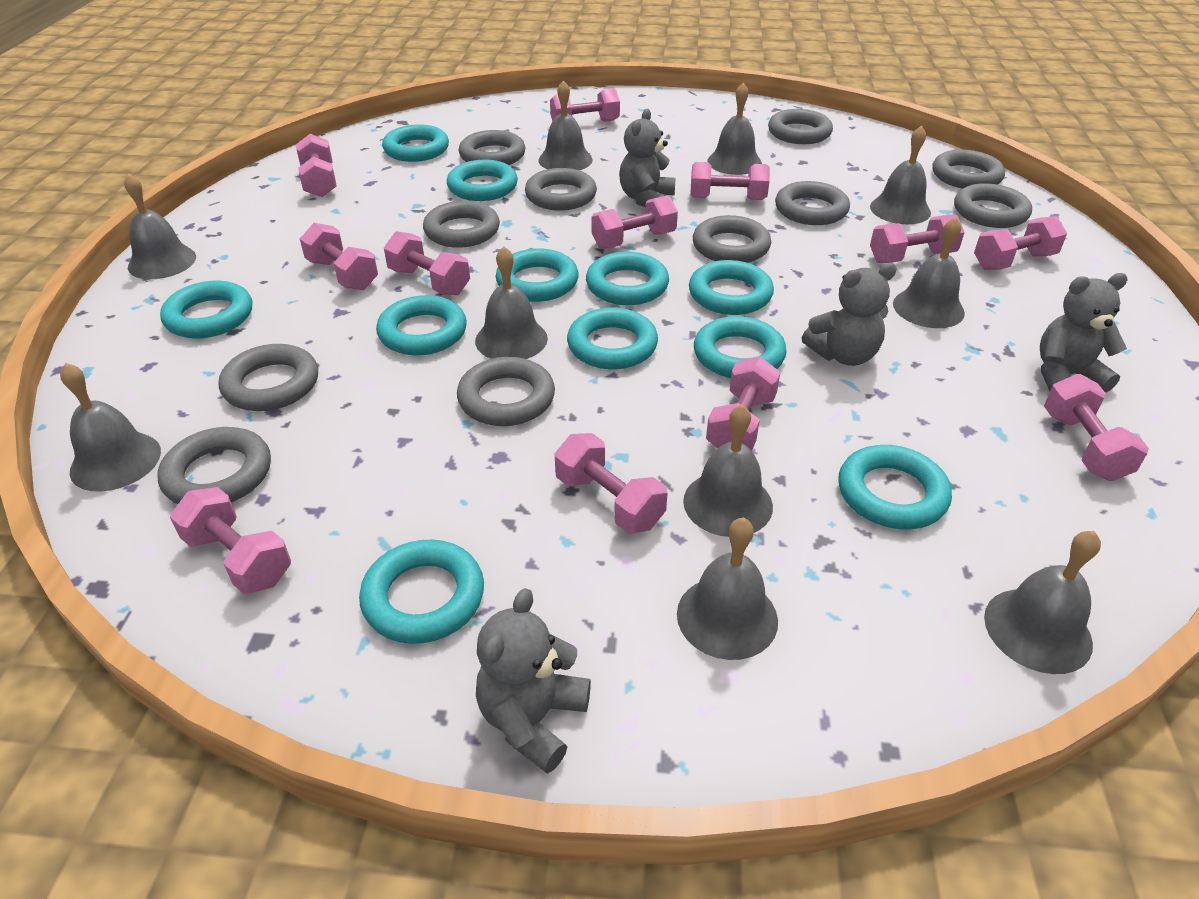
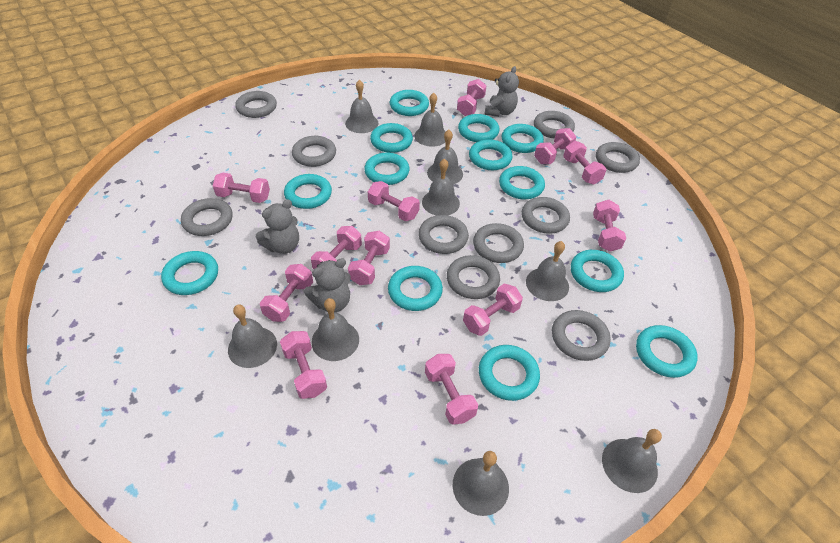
grey bell: 10 -> 9
grey ring: 11 -> 10
grey teddy bear: 4 -> 3
turquoise ring: 11 -> 13

